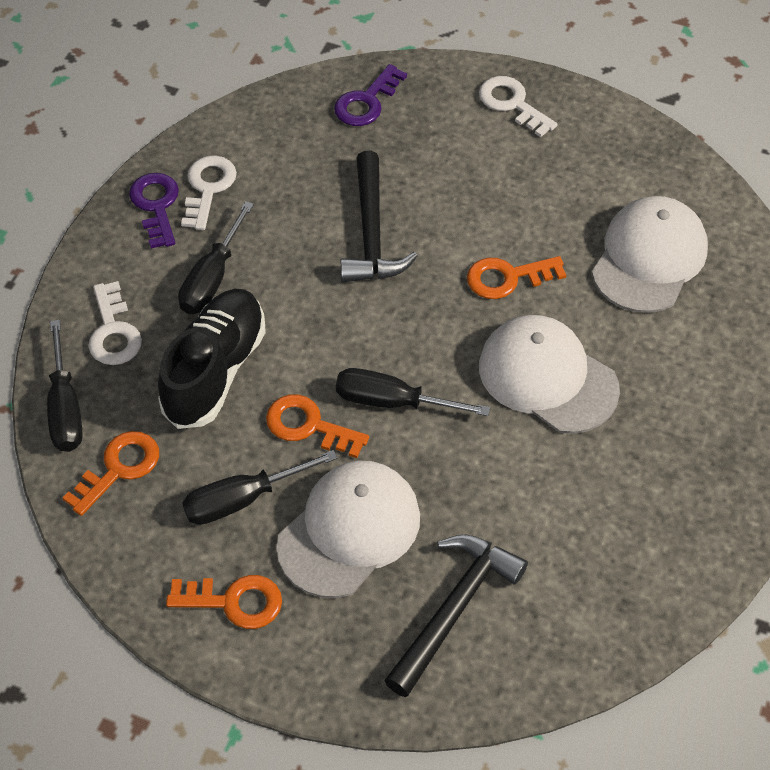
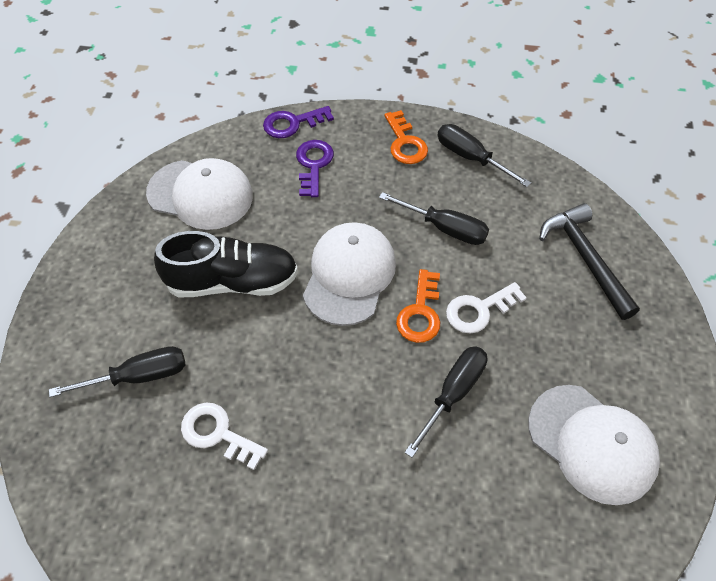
black hammer: 2 -> 1
orange key: 4 -> 2
white key: 3 -> 2

